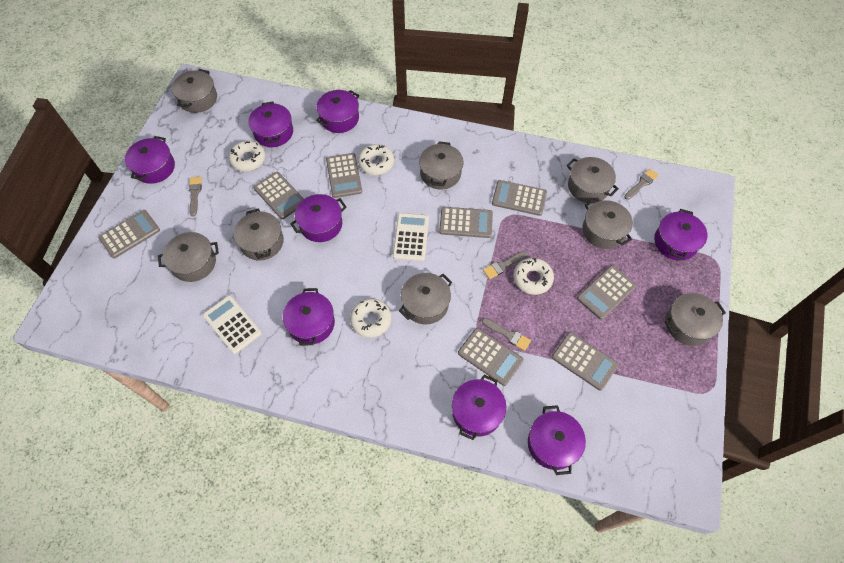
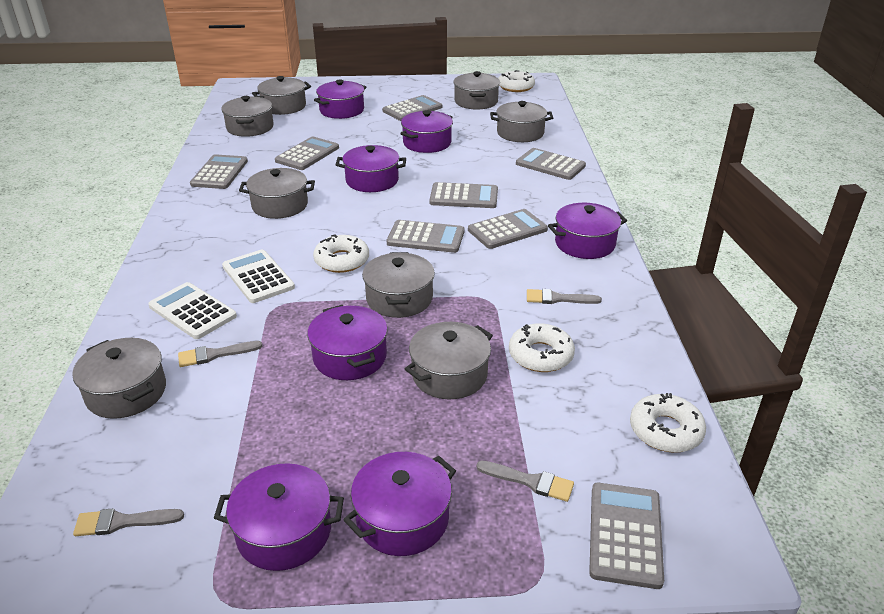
purple pot: 8 -> 7

